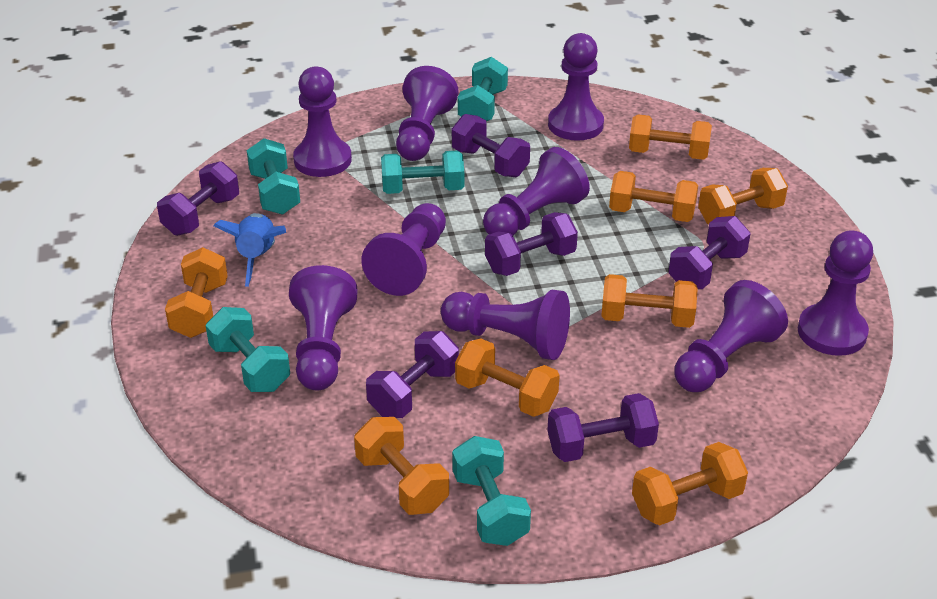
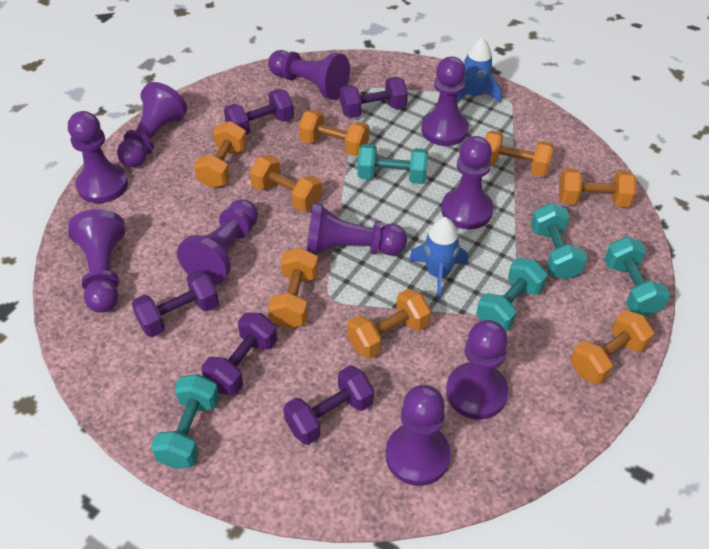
blue rocket: 1 -> 2
purple dumbbell: 6 -> 5
purple pawn: 9 -> 10

